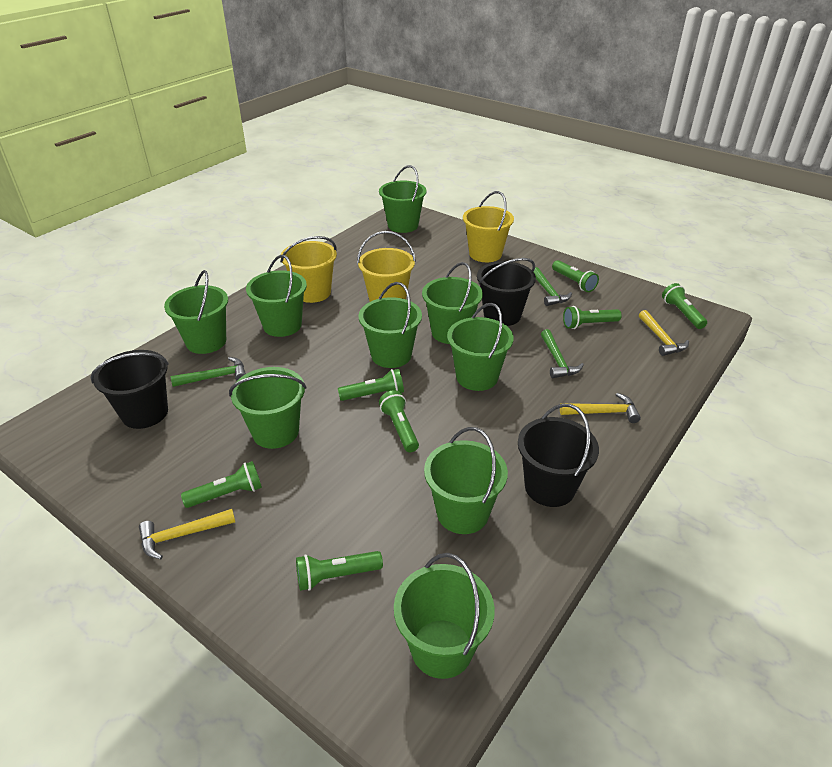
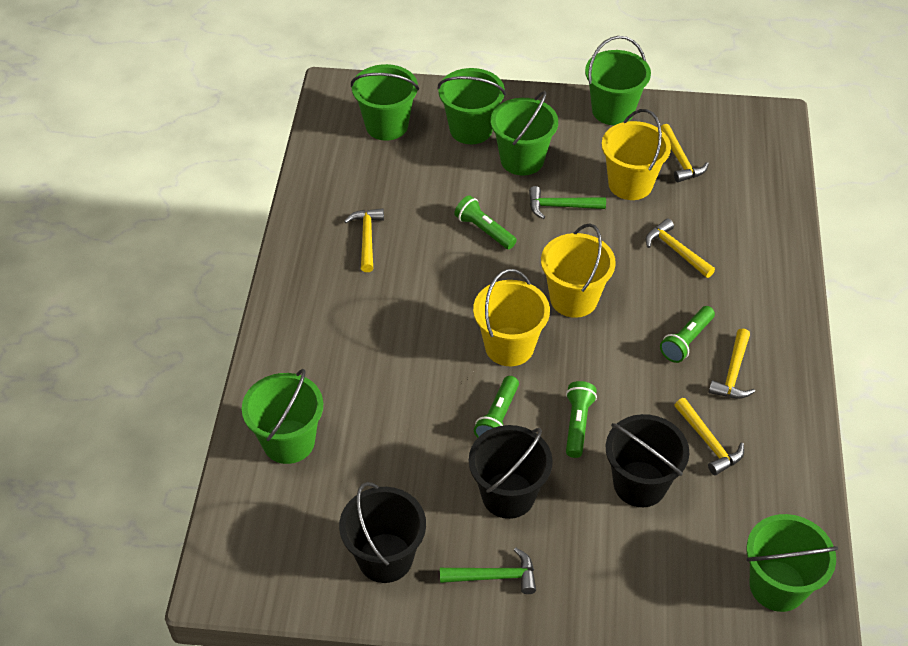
green bucket: 9 -> 6
green flashlight: 7 -> 4
green hammer: 3 -> 2
yellow hammer: 3 -> 5

